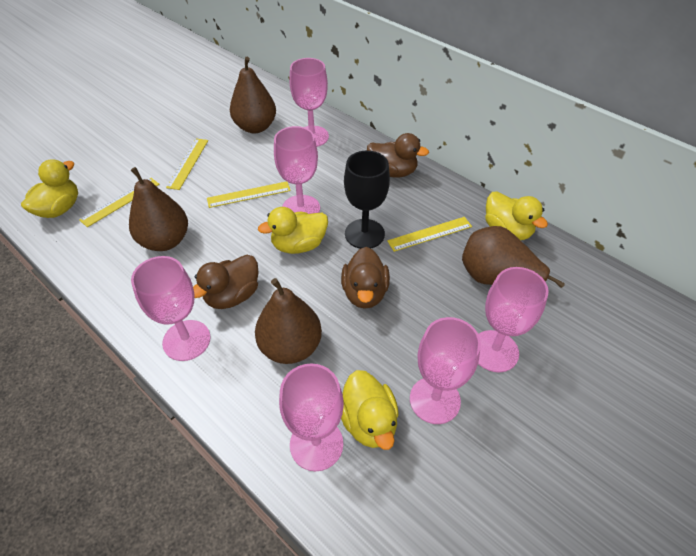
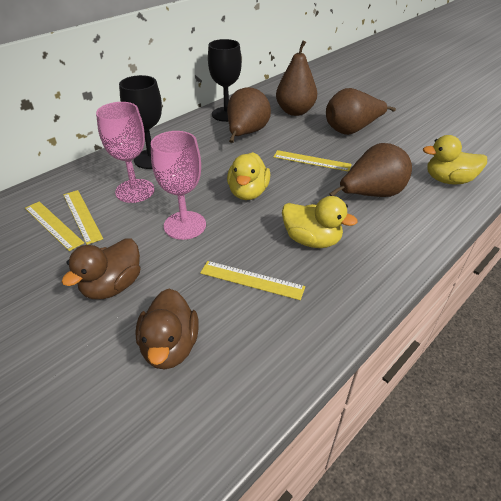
black goblet: 1 -> 2
brown duck: 3 -> 2
pink goblet: 6 -> 2
yellow duck: 4 -> 3

